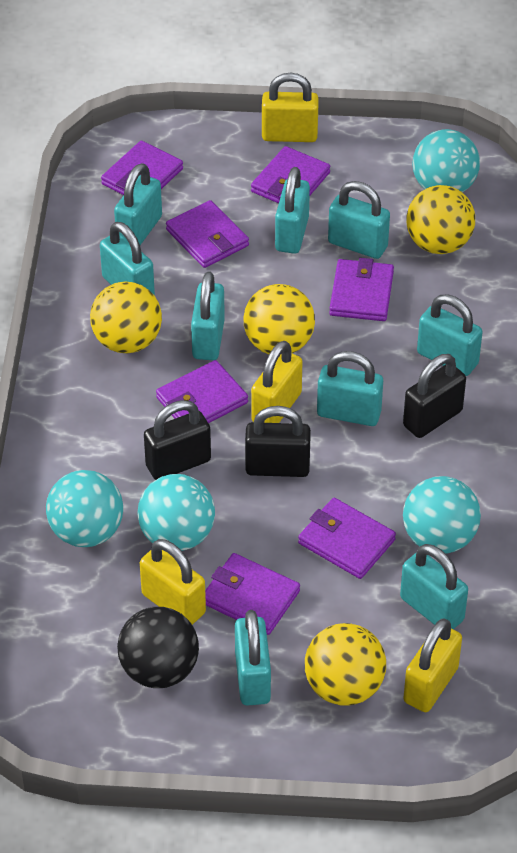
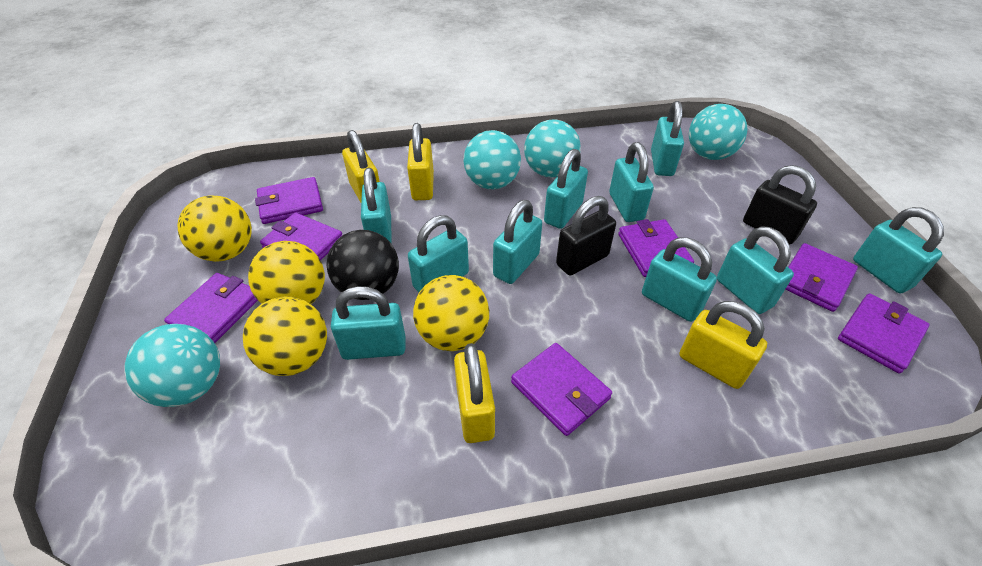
black padlock: 3 -> 2
turquoise padlock: 9 -> 10

